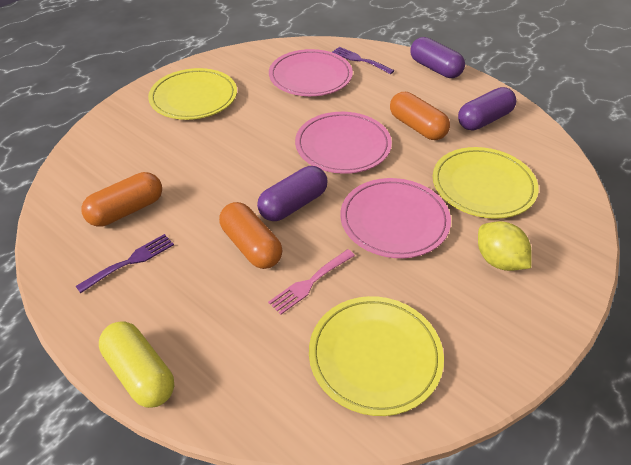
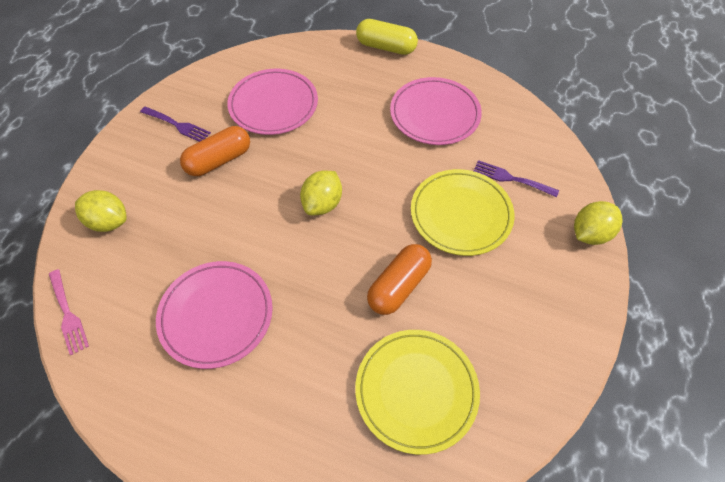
orange capsule: 3 -> 2
purple capsule: 3 -> 0
yellow lemon: 1 -> 3
yellow plate: 3 -> 2

